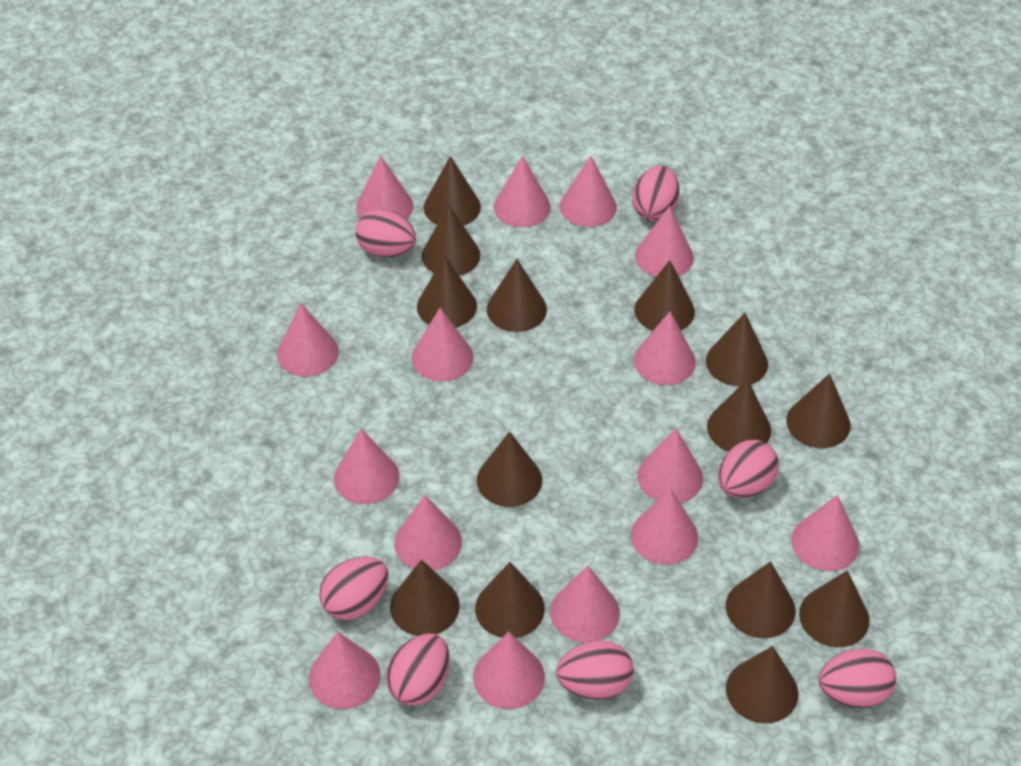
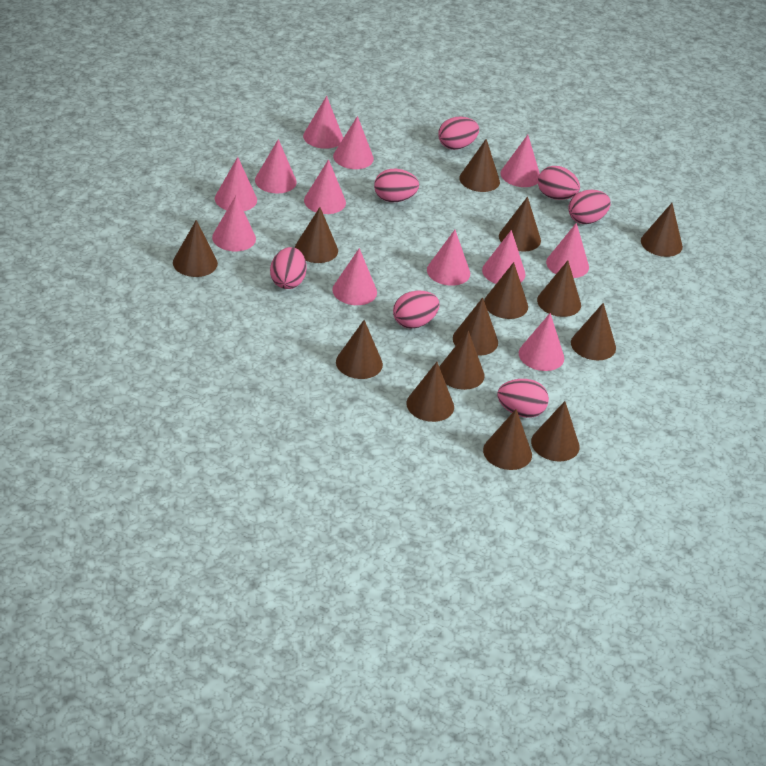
pink cone: 15 -> 12

